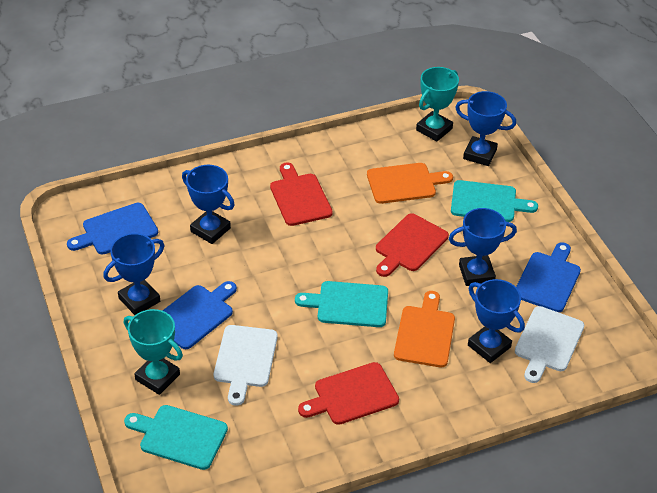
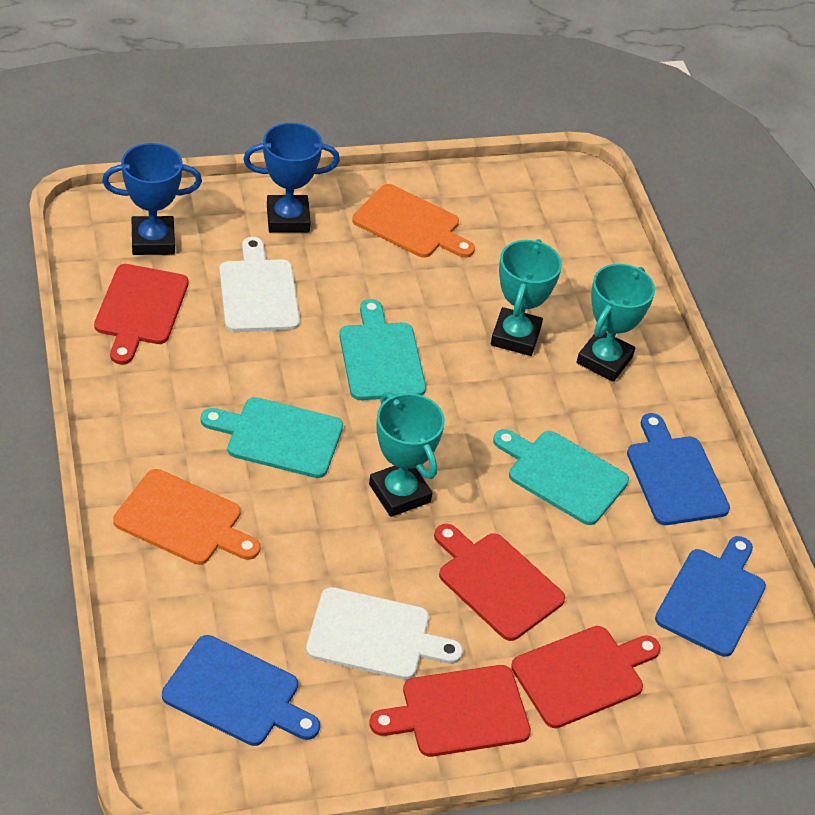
blue trophy: 5 -> 2
red cutting board: 3 -> 4
turquoise trophy: 2 -> 3

